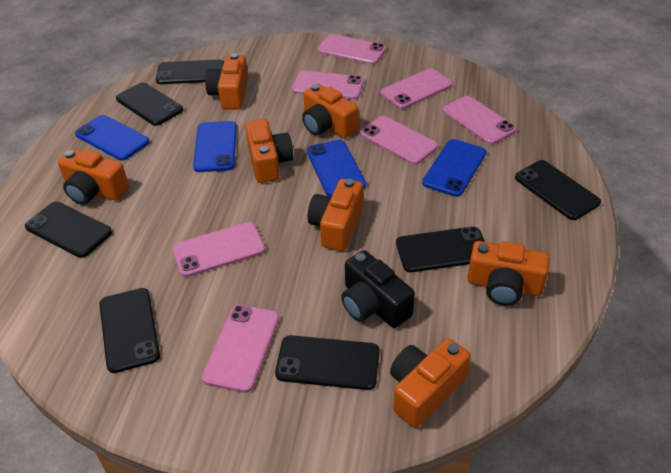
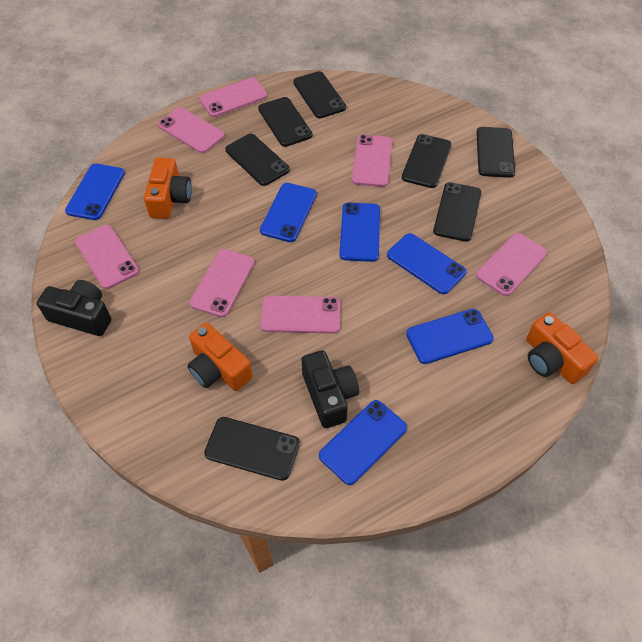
black camera: 1 -> 2
blue phone: 4 -> 6
orange camera: 7 -> 3

